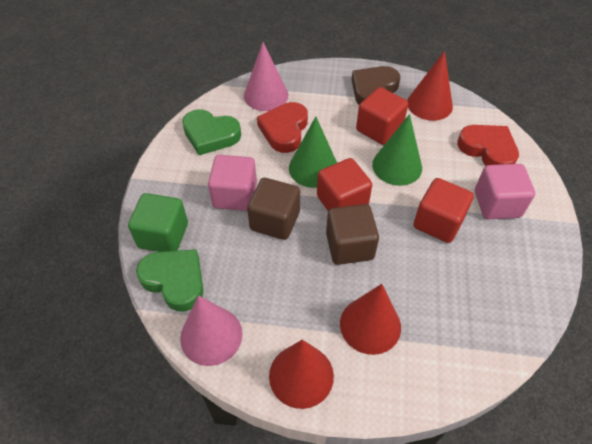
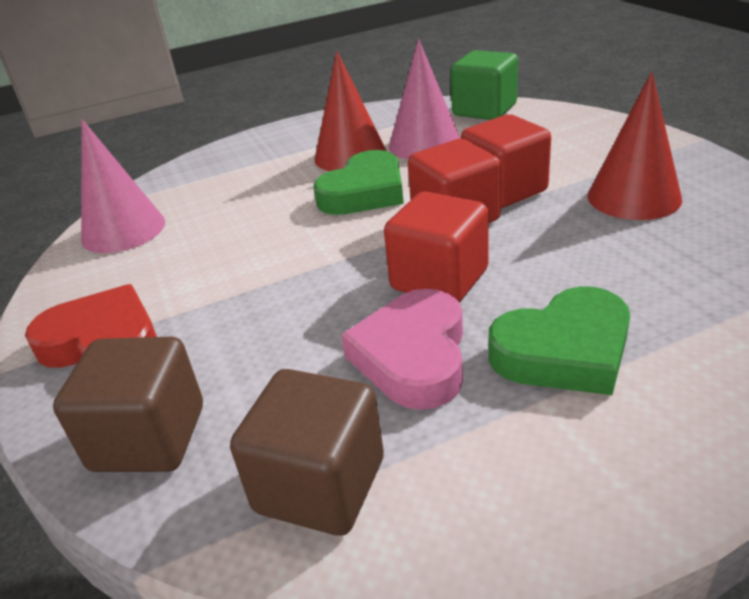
brown heart: 1 -> 0
green cone: 2 -> 0
pink cube: 2 -> 0
pink heart: 0 -> 1
red cone: 3 -> 2
red heart: 2 -> 1

